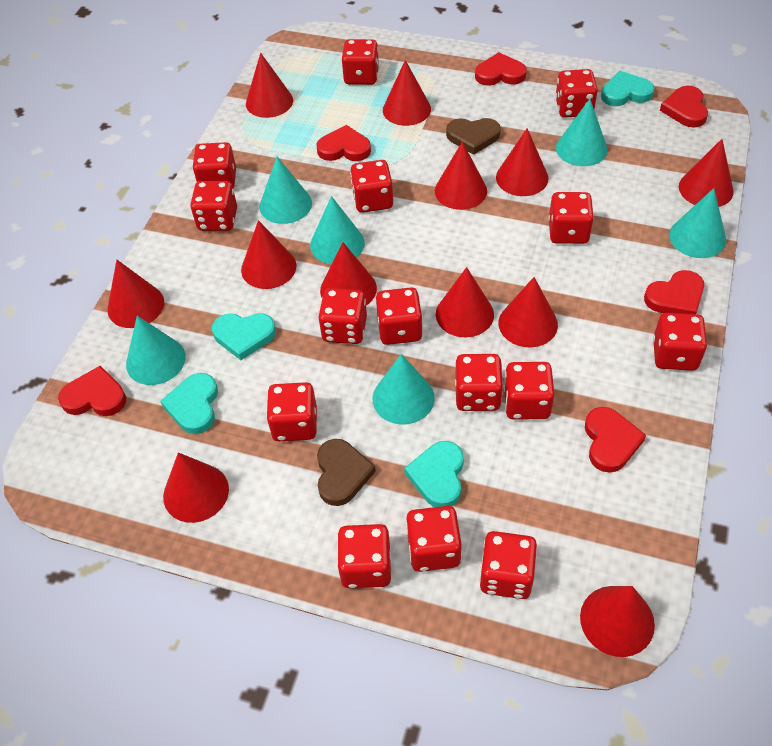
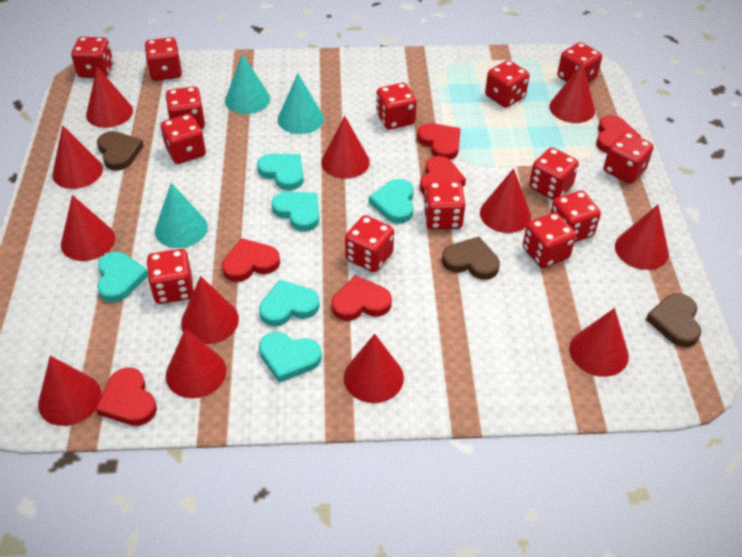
brown heart: 2 -> 3
red dice: 15 -> 14
turquoise cone: 6 -> 3
turquoise heart: 4 -> 6

